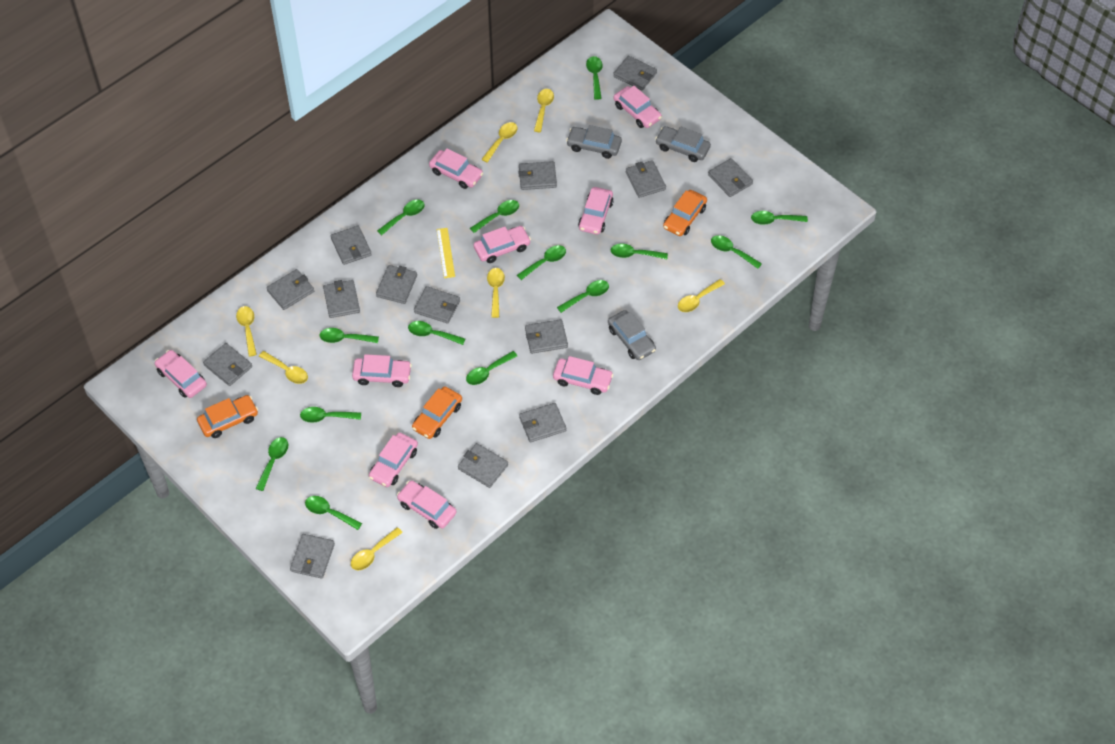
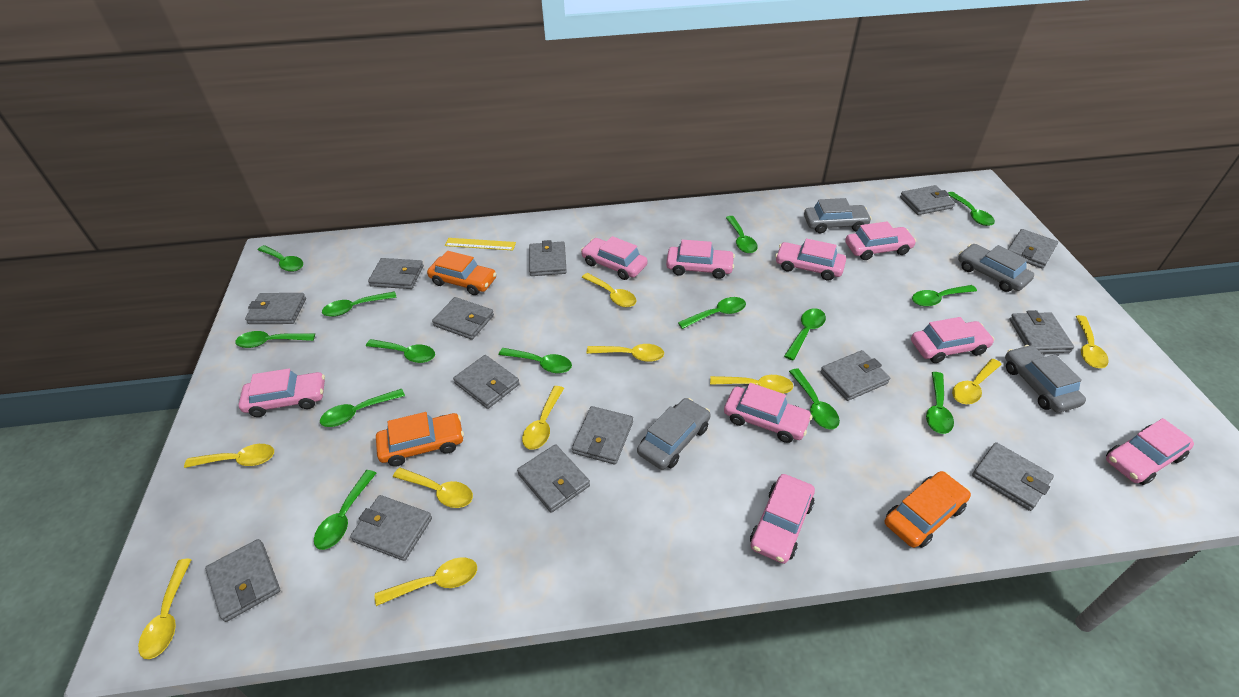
grey car: 3 -> 4
yellow spoon: 7 -> 10

